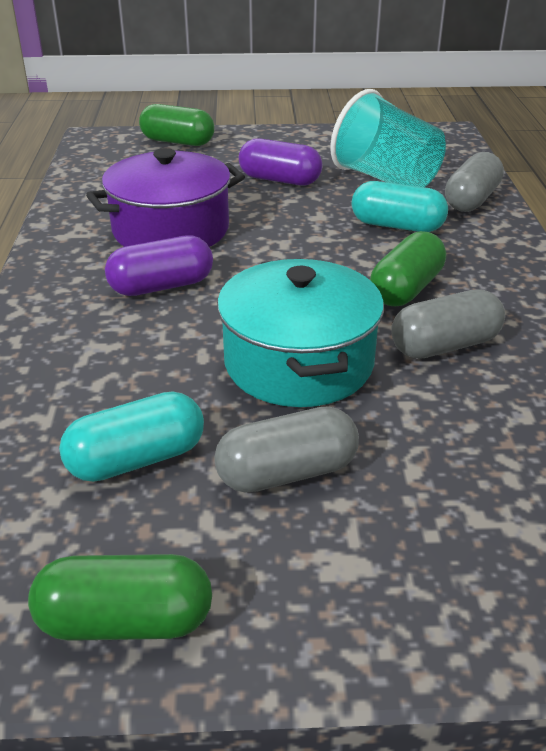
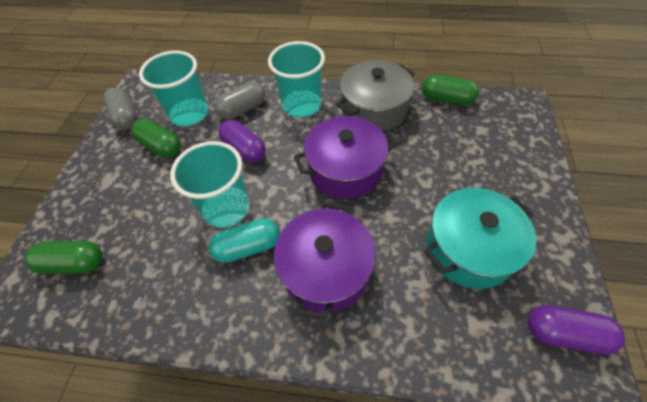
grey capsule: 3 -> 2
grey pot: 0 -> 1
purple pot: 1 -> 2
turquoise capsule: 2 -> 1
turquoise cup: 1 -> 3

